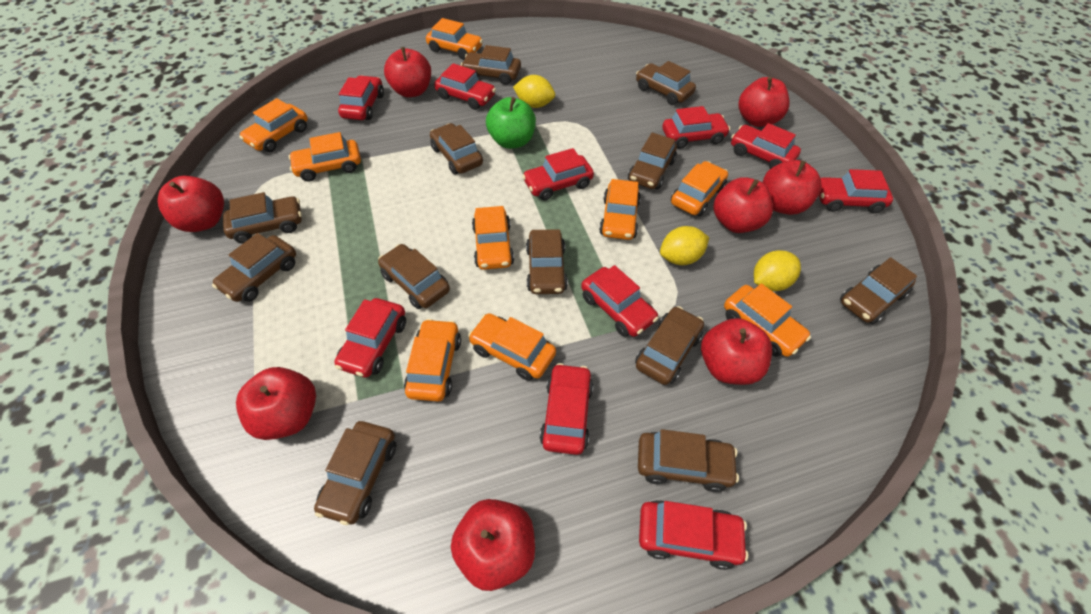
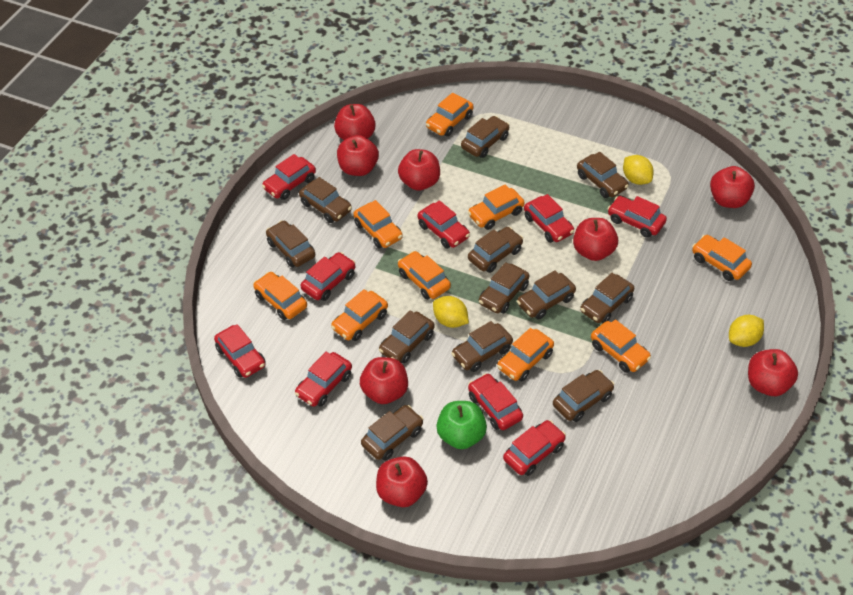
red car: 10 -> 9

